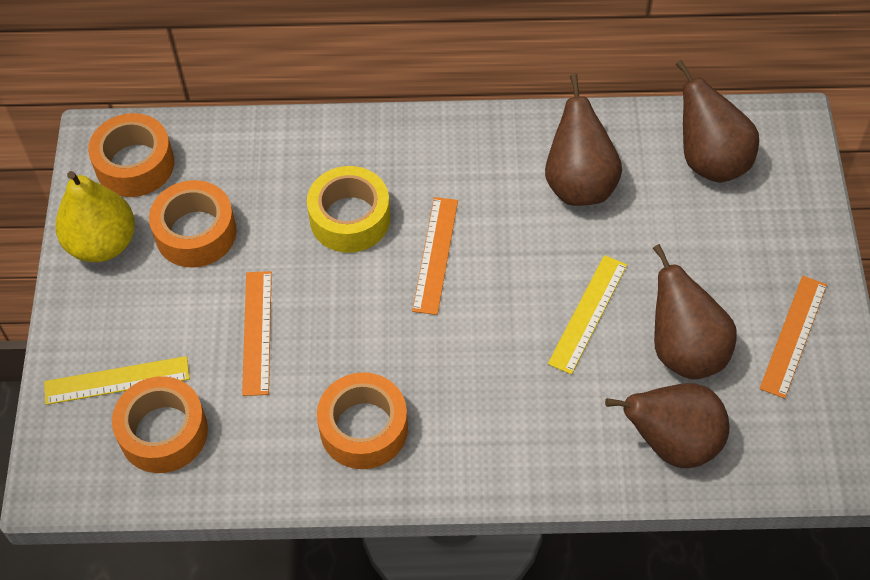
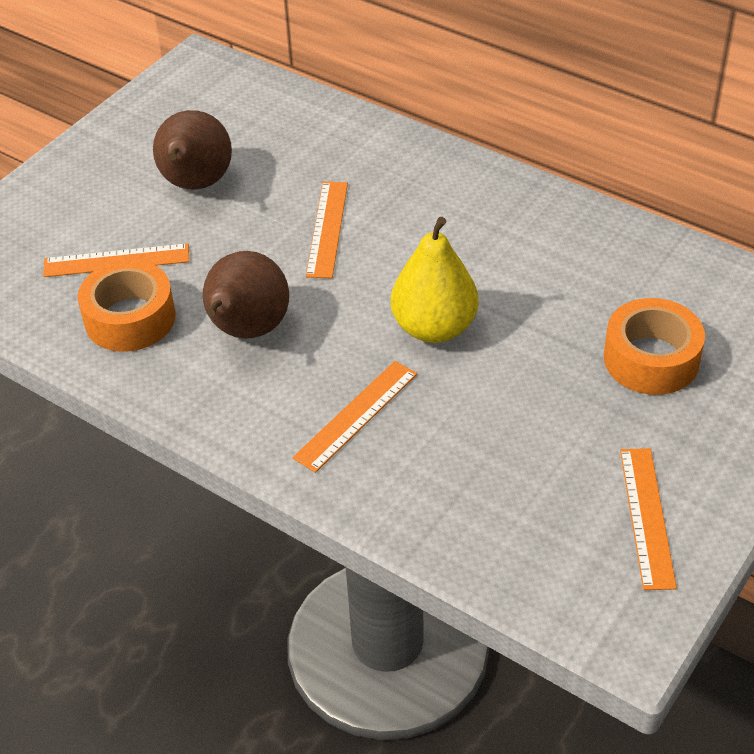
brown pear: 4 -> 2
orange ruler: 3 -> 4
orange tape: 4 -> 2
yellow ruler: 2 -> 0
yellow tape: 1 -> 0

